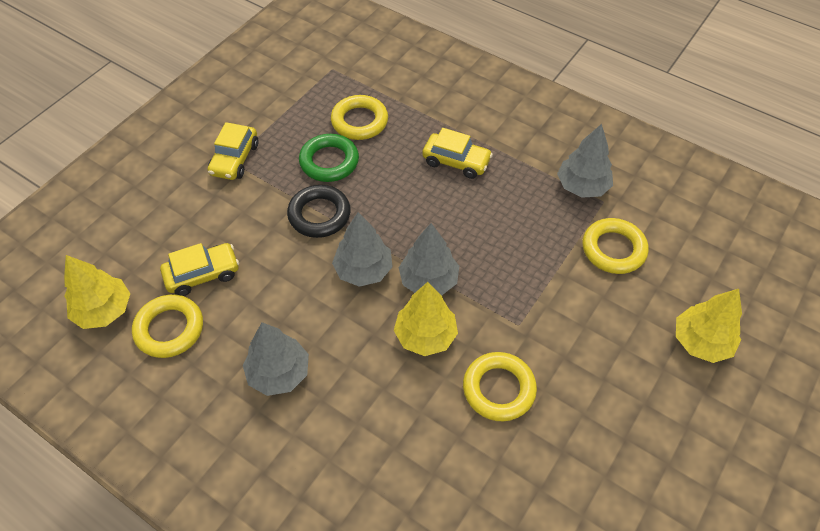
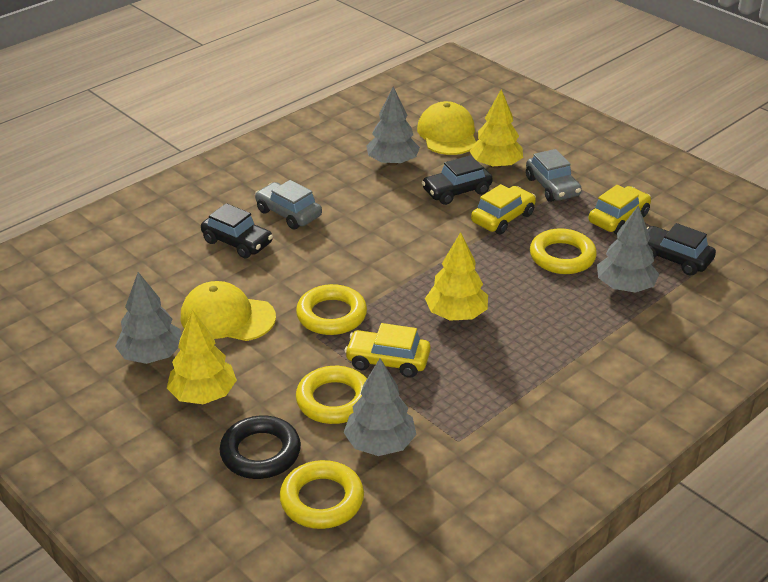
black car: 0 -> 3
green ring: 1 -> 0
grey car: 0 -> 2
yellow cap: 0 -> 2

